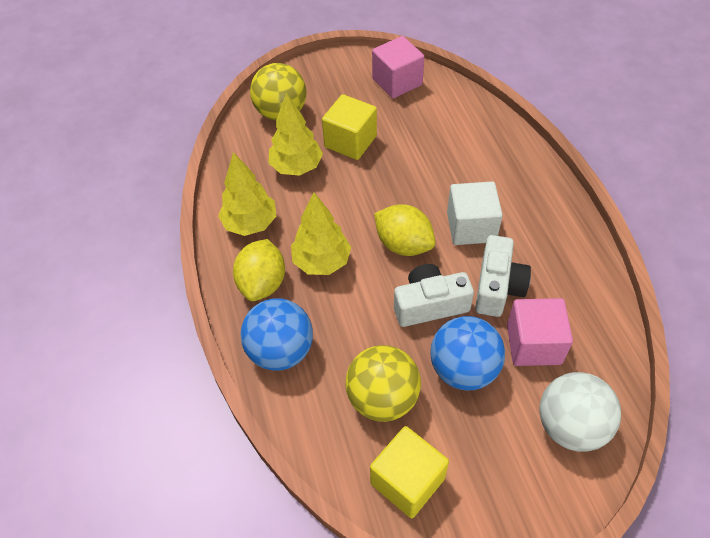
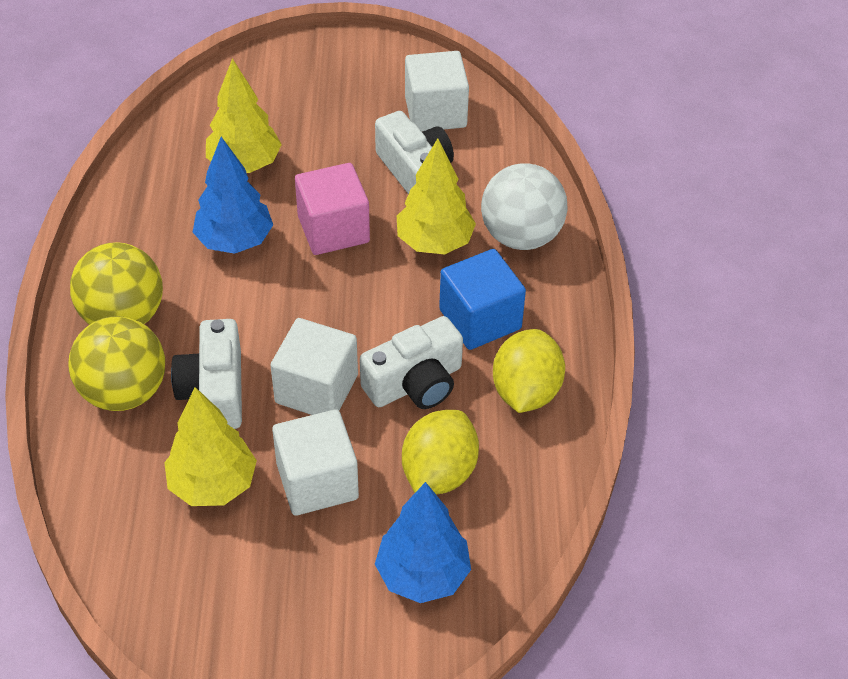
blue ball: 2 -> 0
blue cube: 0 -> 1
blue tree: 0 -> 2
pink cube: 2 -> 1
white camera: 2 -> 3
white cube: 1 -> 3
yellow cube: 2 -> 0

